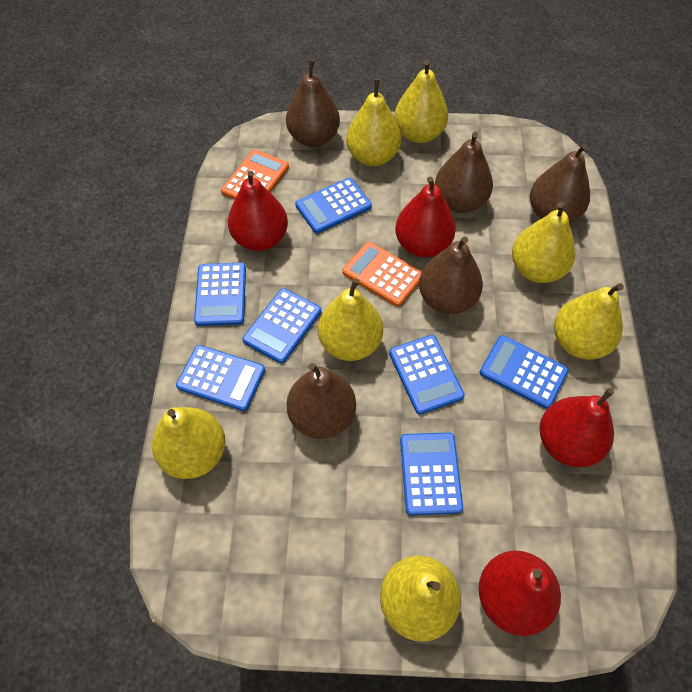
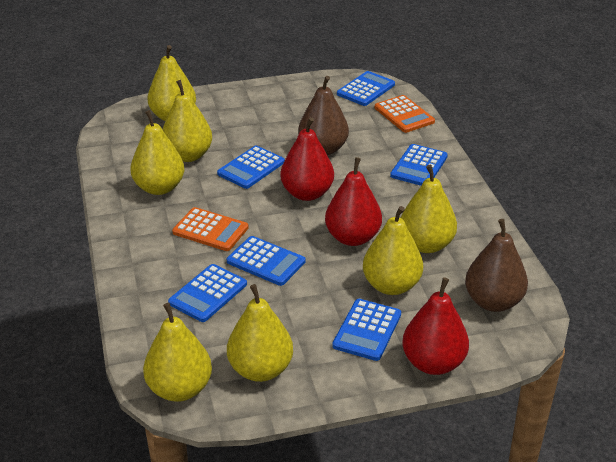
blue calculator: 7 -> 6
brown pear: 5 -> 2
red pear: 4 -> 3

